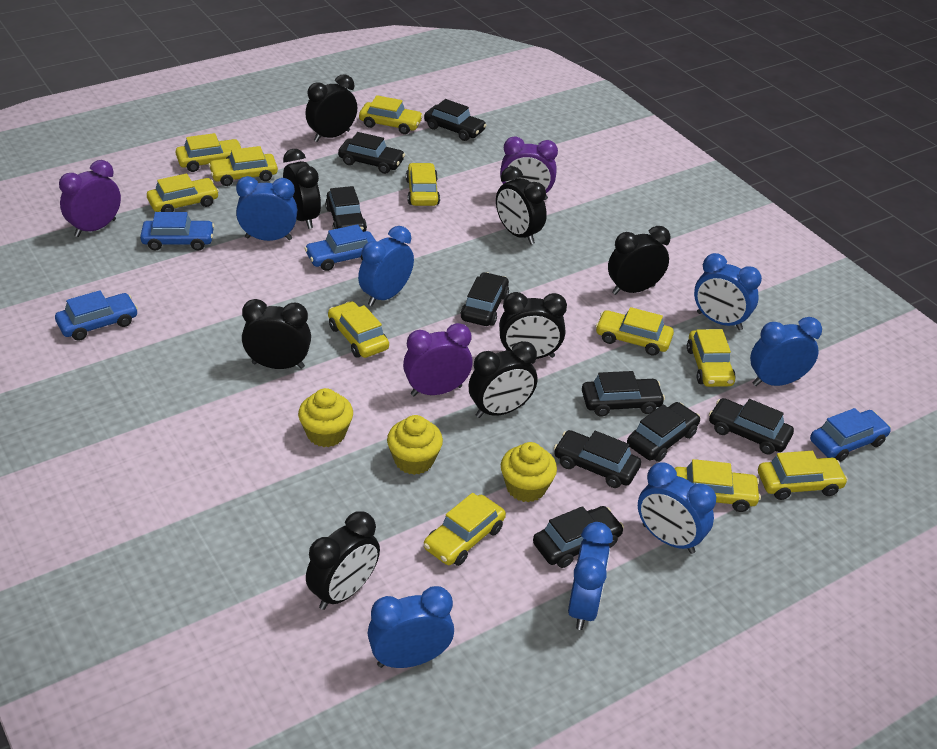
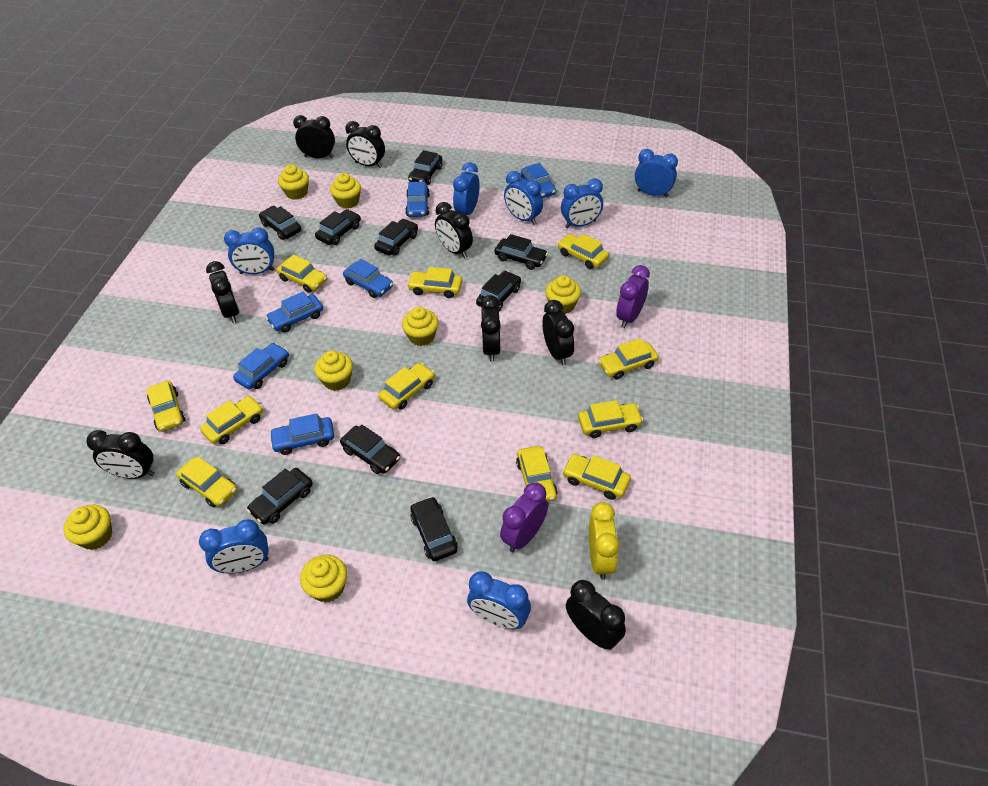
blue car: 4 -> 6
purple clock: 3 -> 2
yellow clock: 0 -> 1
yellow cupcake: 3 -> 7

